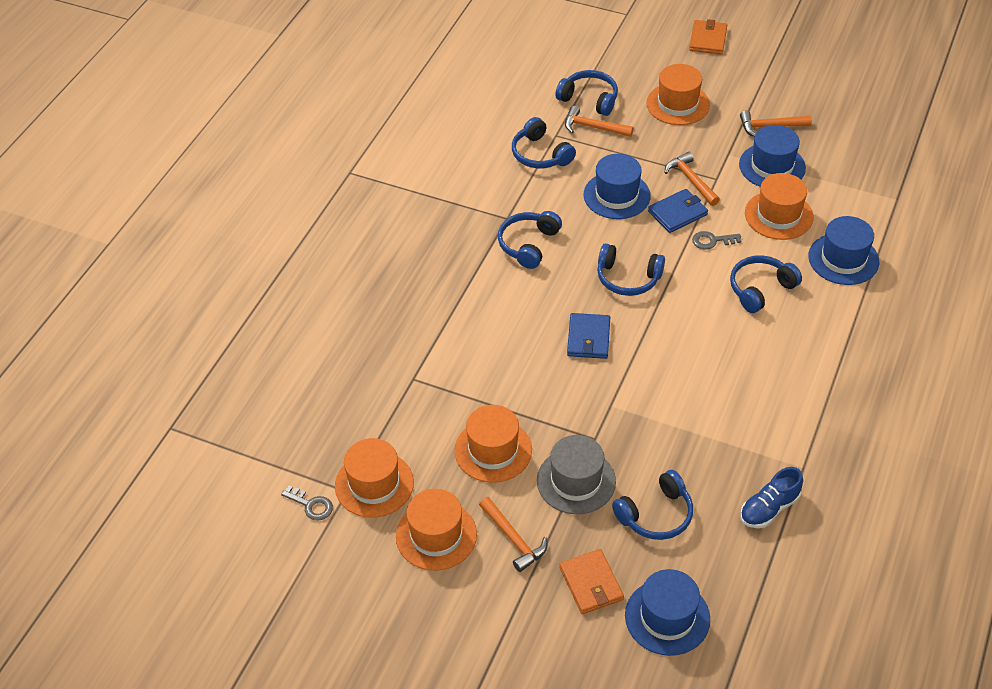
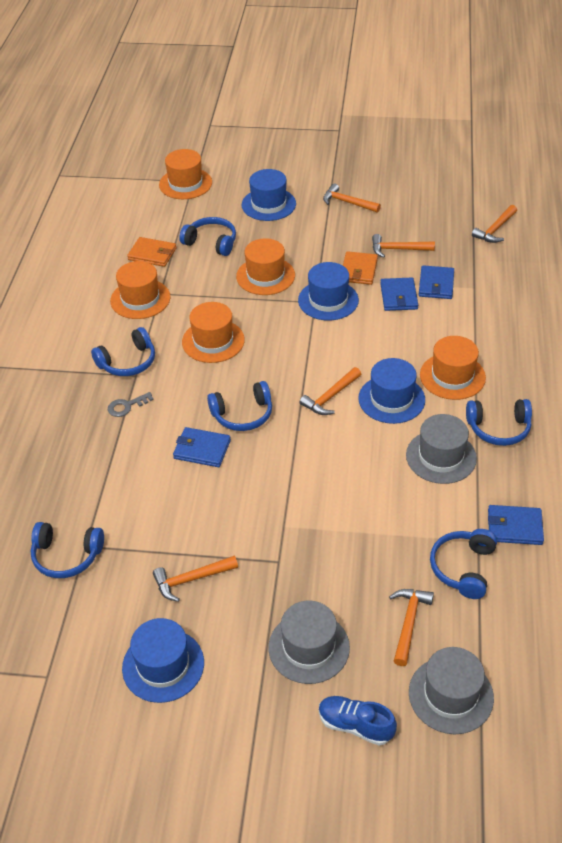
blue wallet: 2 -> 4
grey hat: 1 -> 3
grey key: 2 -> 1
orange hammer: 4 -> 6

